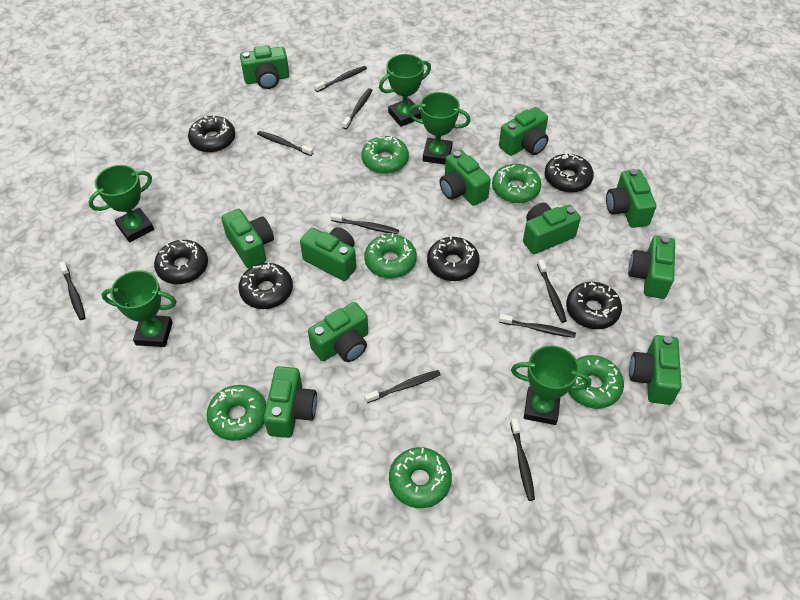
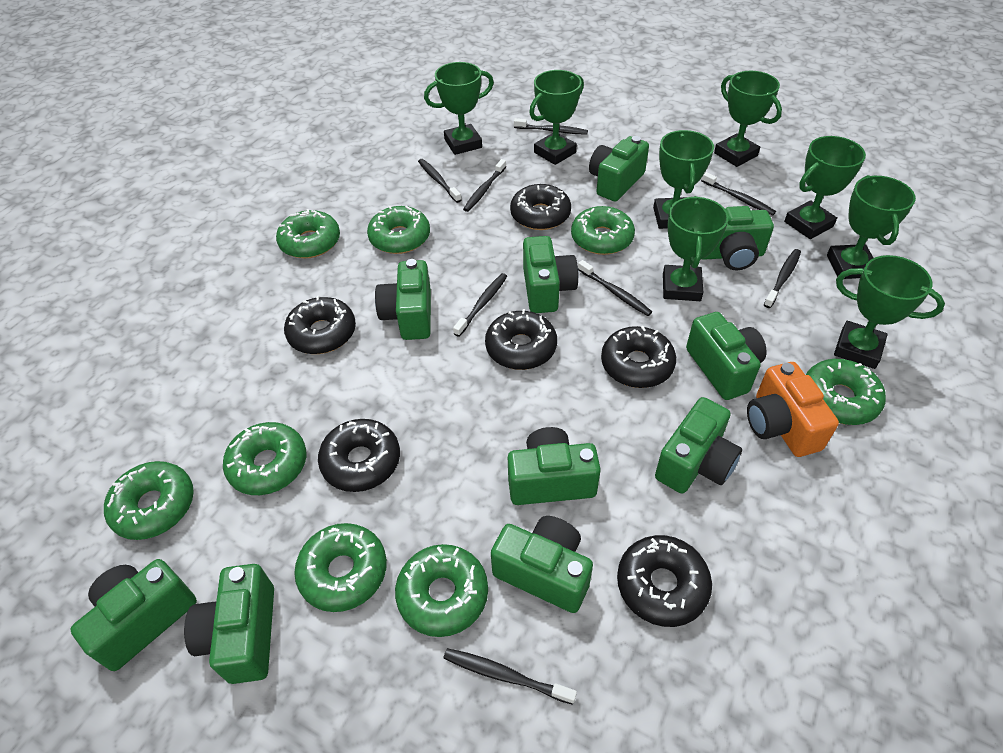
black toothbrush: 9 -> 8
green camera: 11 -> 10
green donut: 6 -> 8
green trophy: 5 -> 8
orange camera: 0 -> 1

